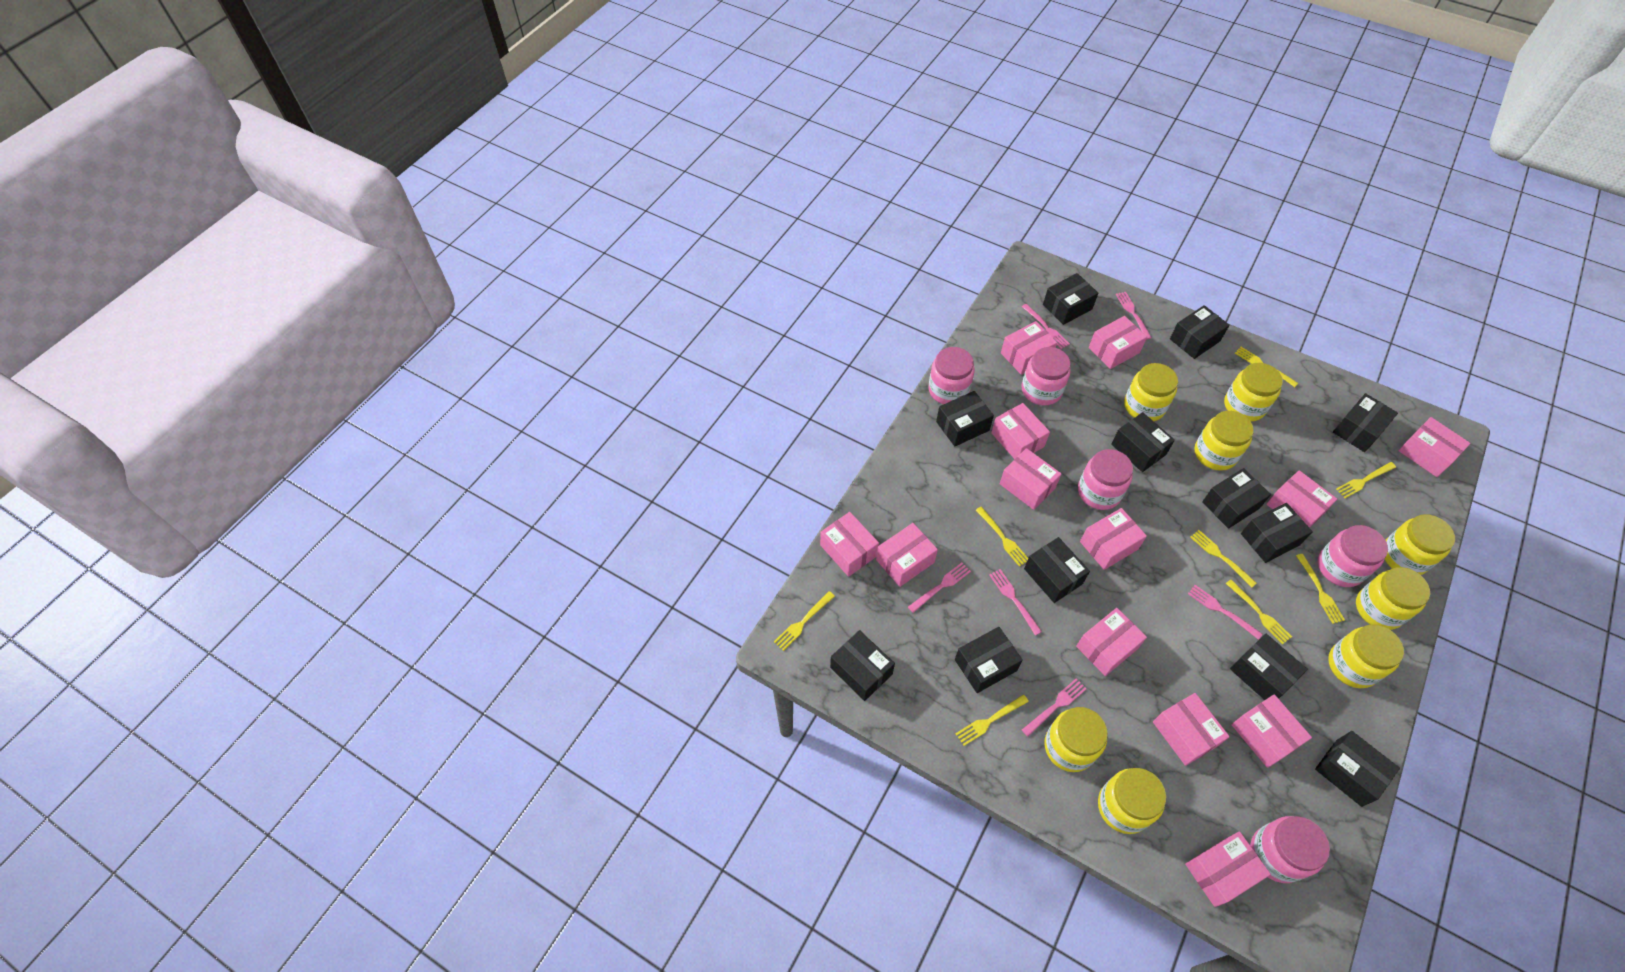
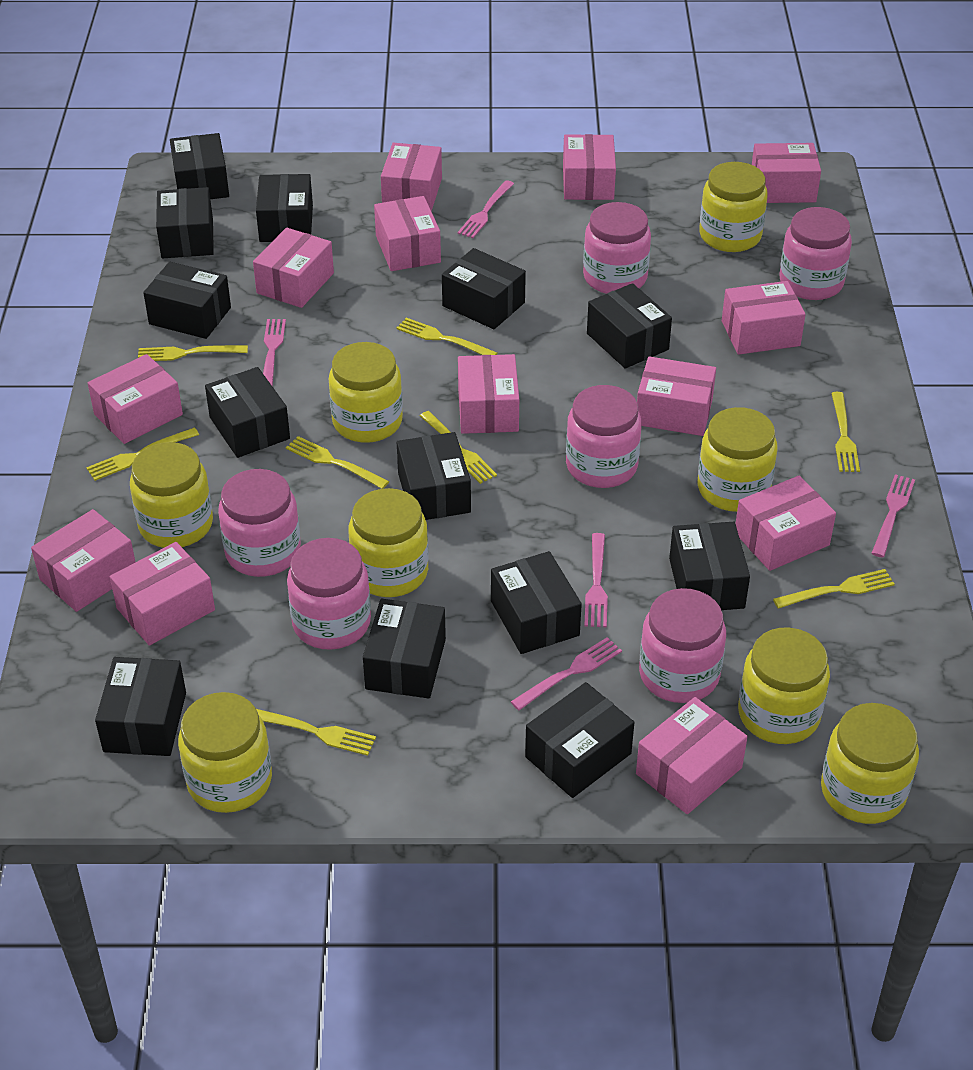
black box: 12 -> 13
pink fork: 6 -> 5
pink jar: 5 -> 6

